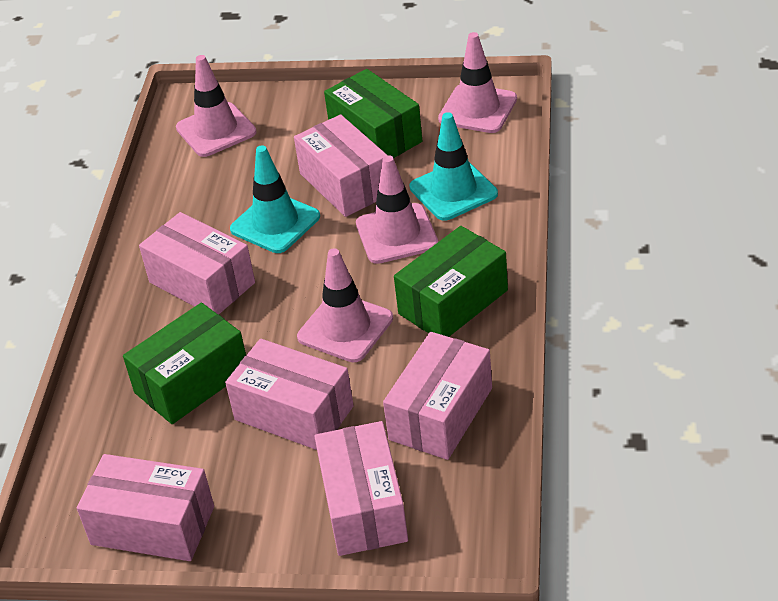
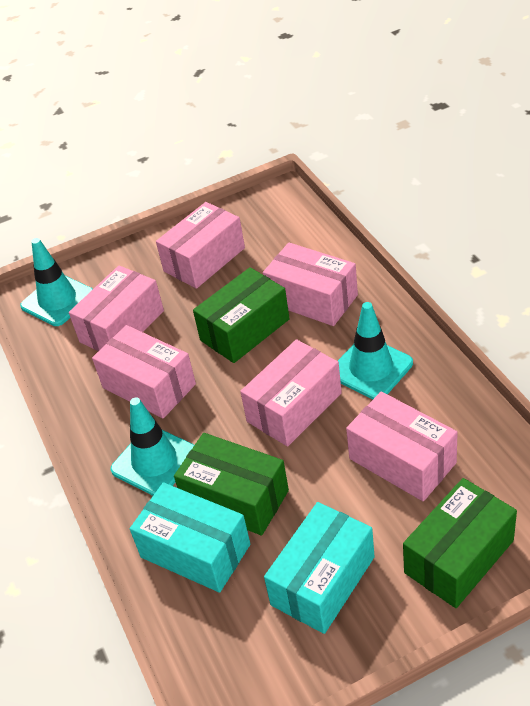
pink traffic cone: 4 -> 0
turquoise box: 0 -> 2
turquoise traffic cone: 2 -> 3

